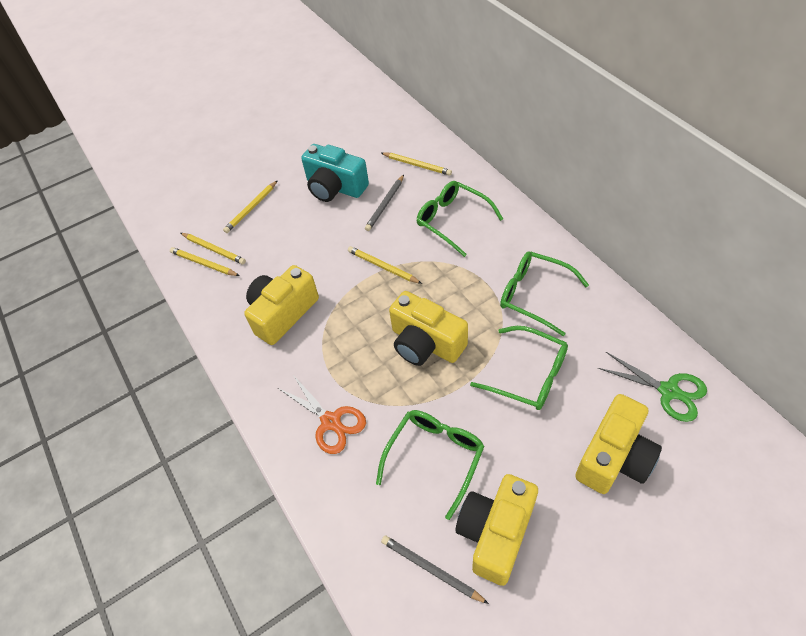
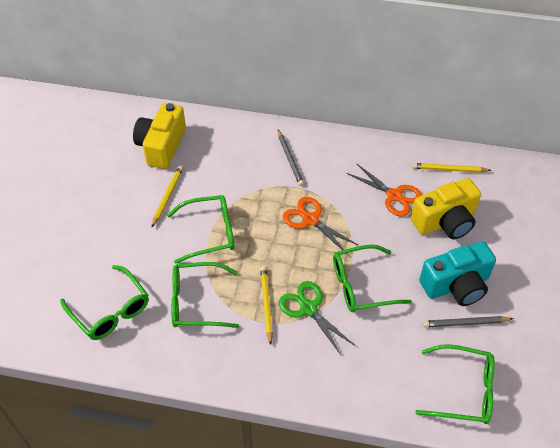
green glasses: 4 -> 5
orange scissors: 1 -> 2
yellow camera: 4 -> 2
yellow pencil: 5 -> 3

